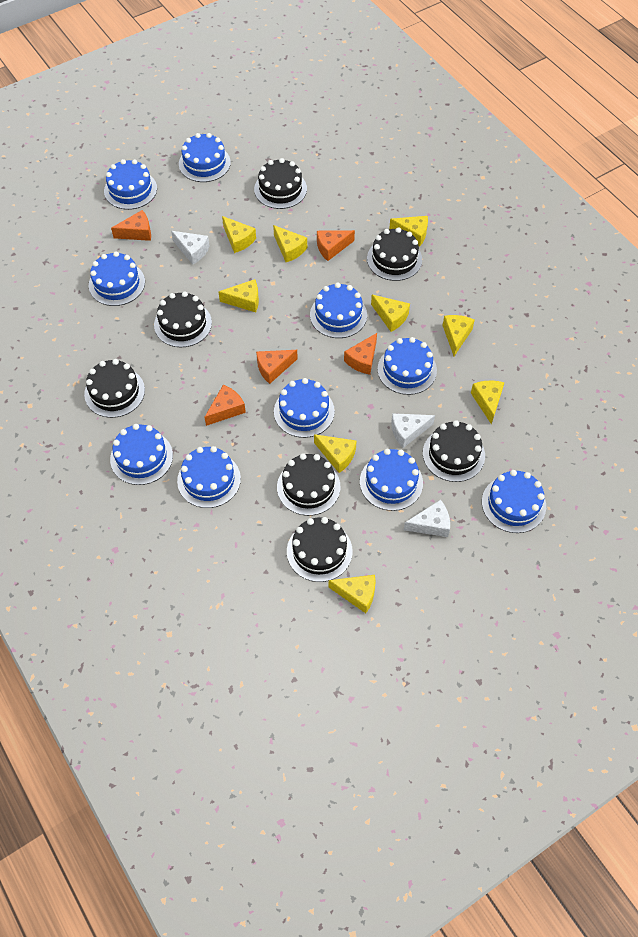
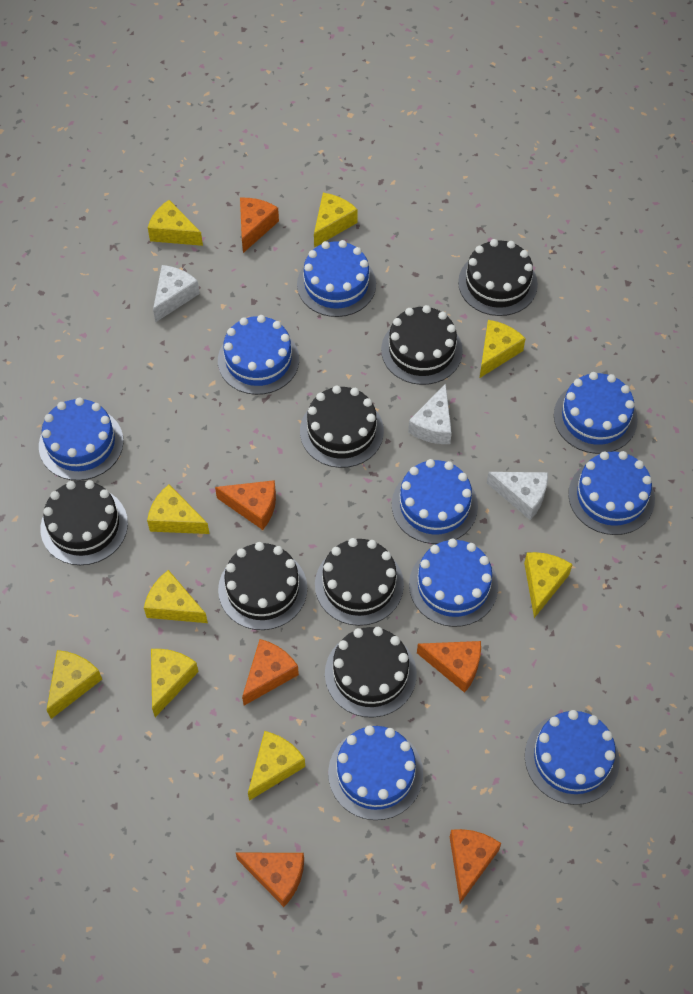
blue cake: 10 -> 9
orange cheese: 5 -> 6

